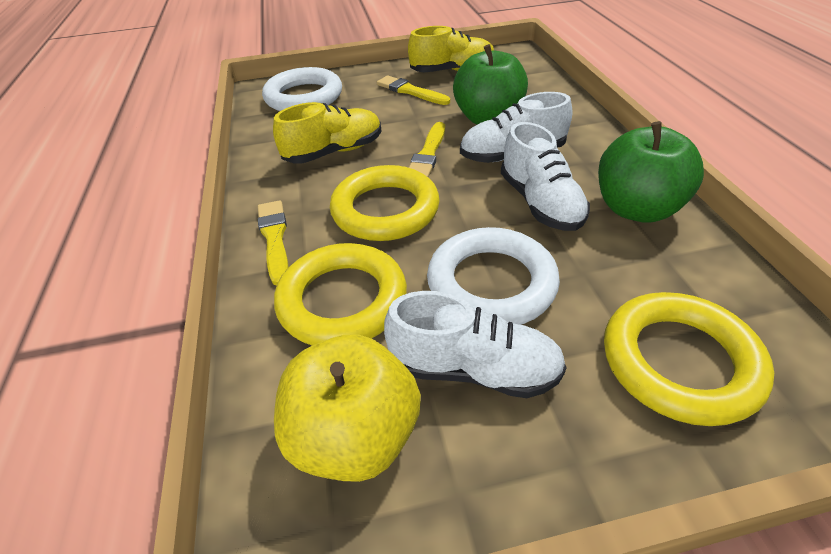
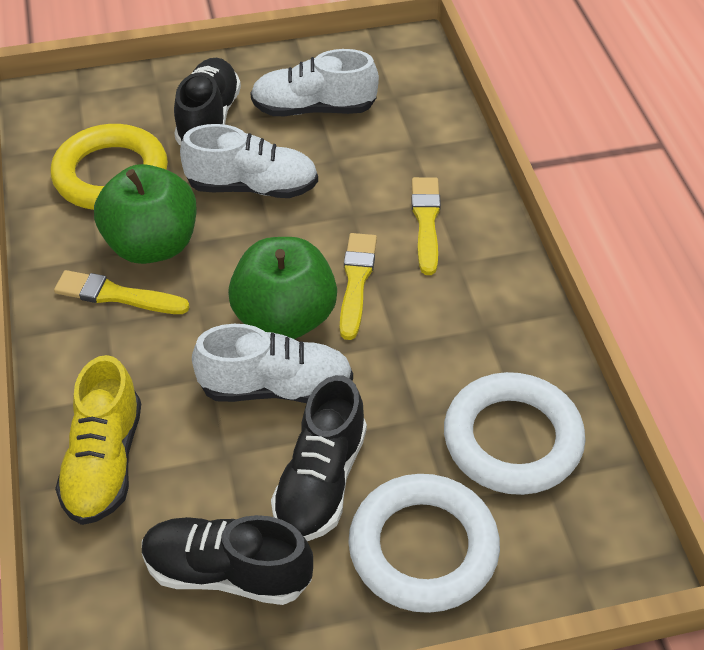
black shoe: 0 -> 3
yellow apple: 1 -> 0
yellow ring: 3 -> 1
yellow shoe: 2 -> 1

